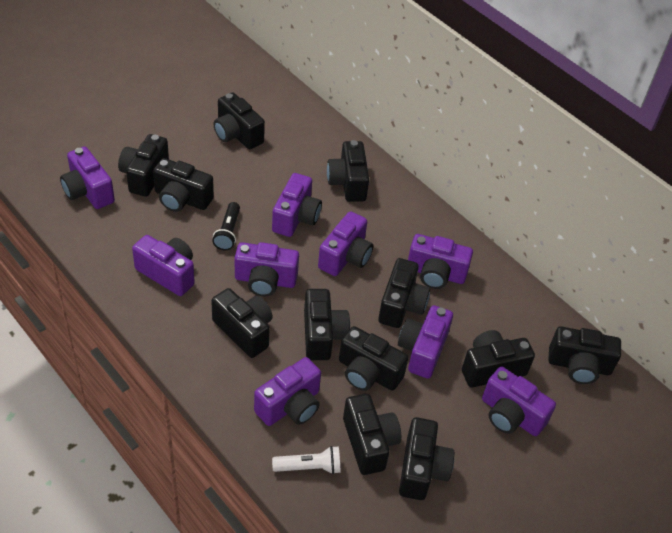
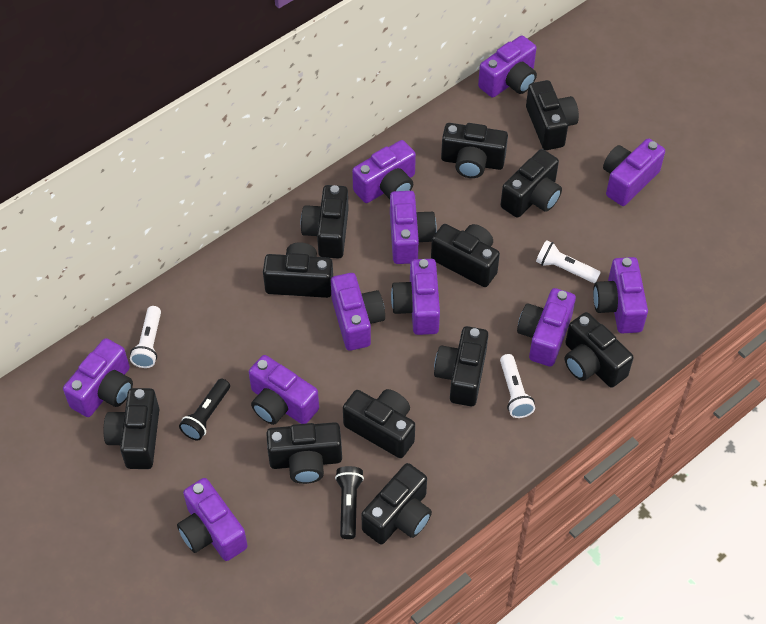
black flashlight: 1 -> 2
purple camera: 9 -> 11
white flashlight: 1 -> 3

